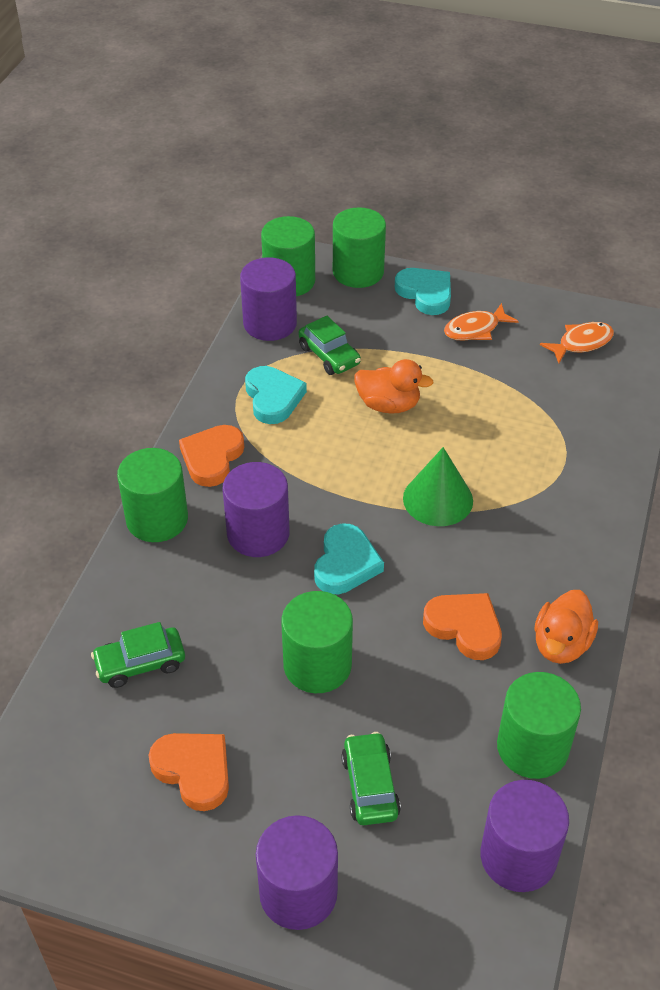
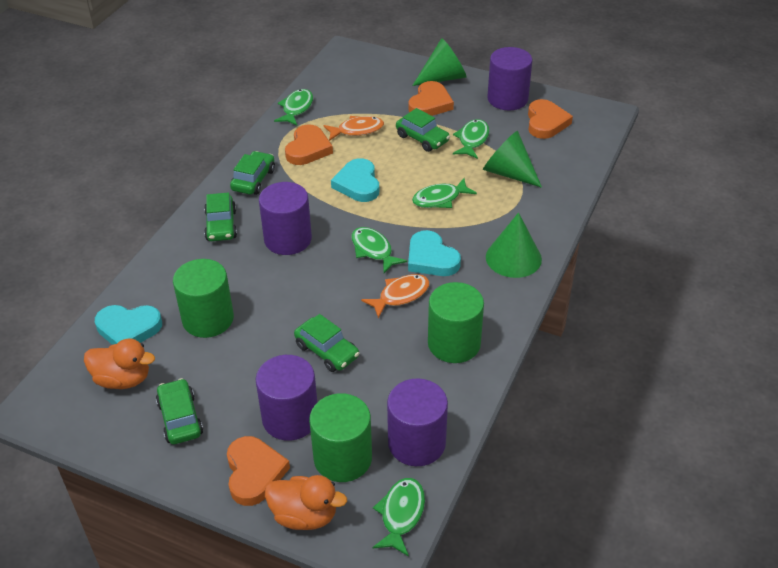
green car: 3 -> 5
green cone: 1 -> 3
green cylinder: 5 -> 3
green fish: 0 -> 5
orange heart: 3 -> 4

